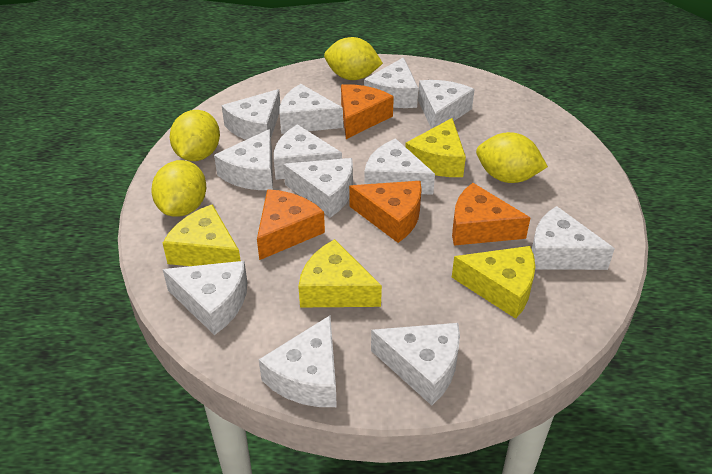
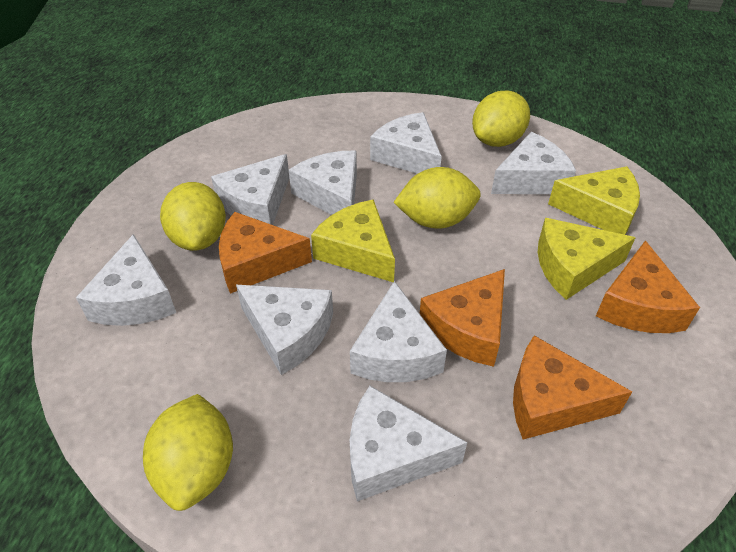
white cheese: 12 -> 8
yellow cheese: 4 -> 3

